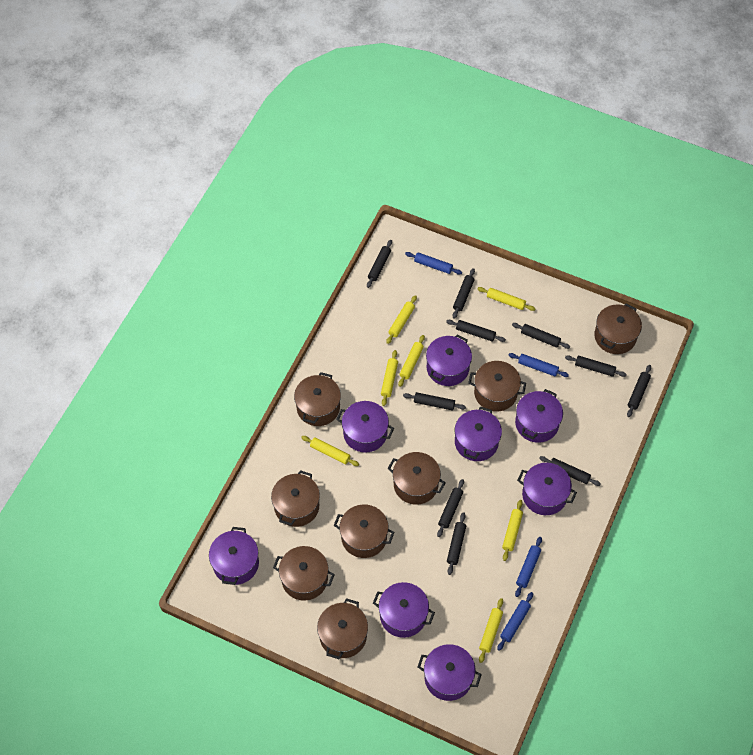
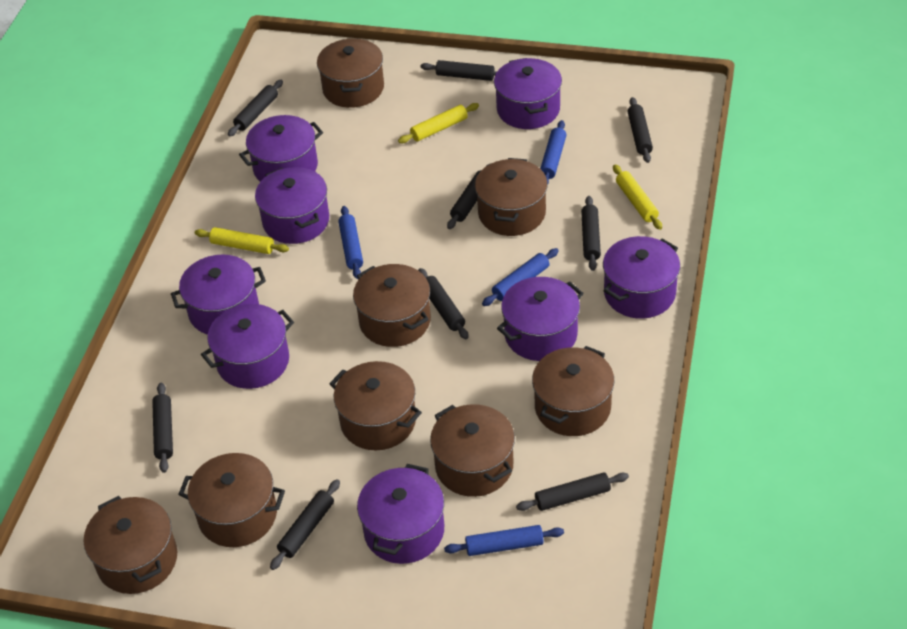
black rolling pin: 10 -> 9
yellow rolling pin: 7 -> 3

